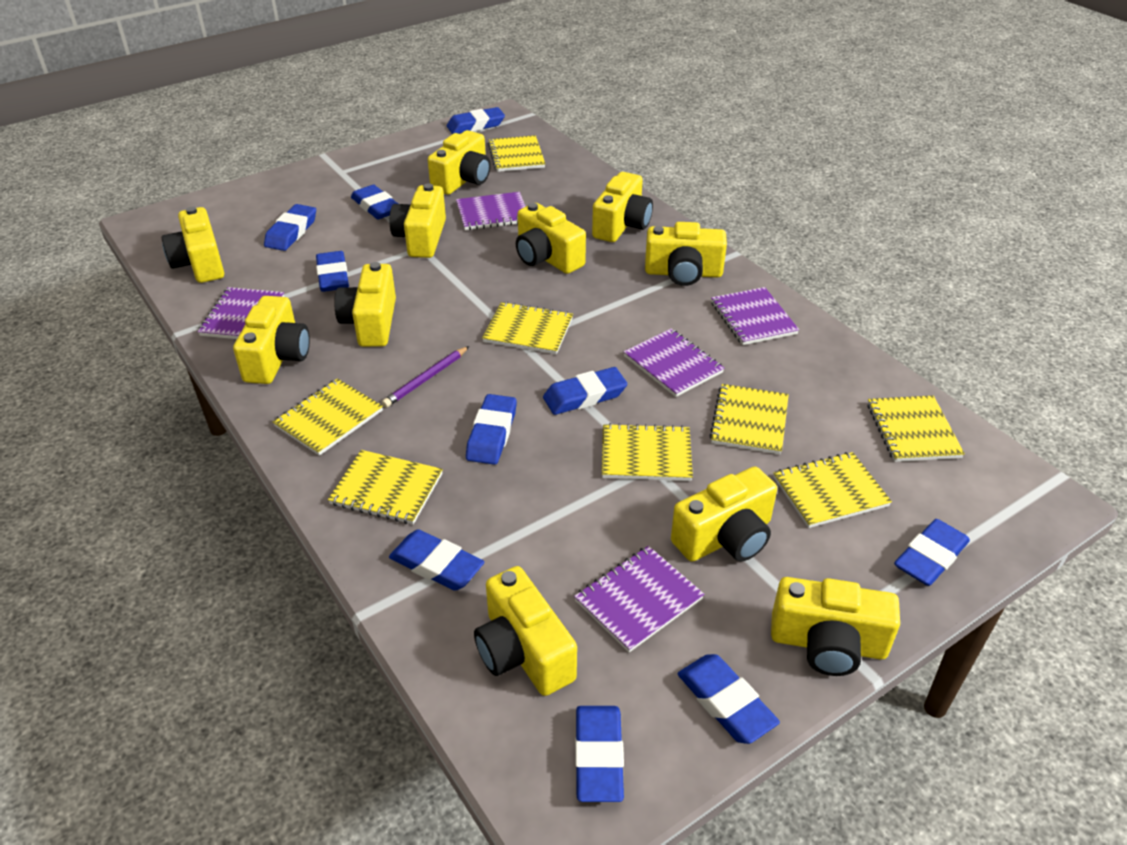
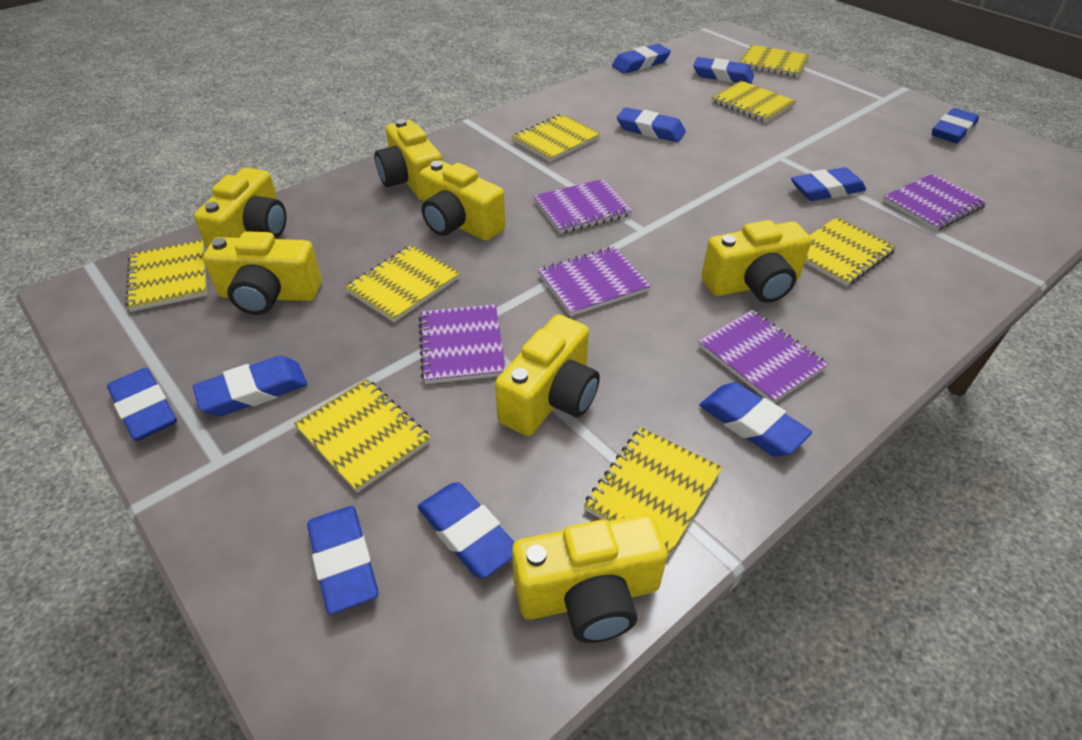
purple pencil: 1 -> 0
yellow camera: 11 -> 7

